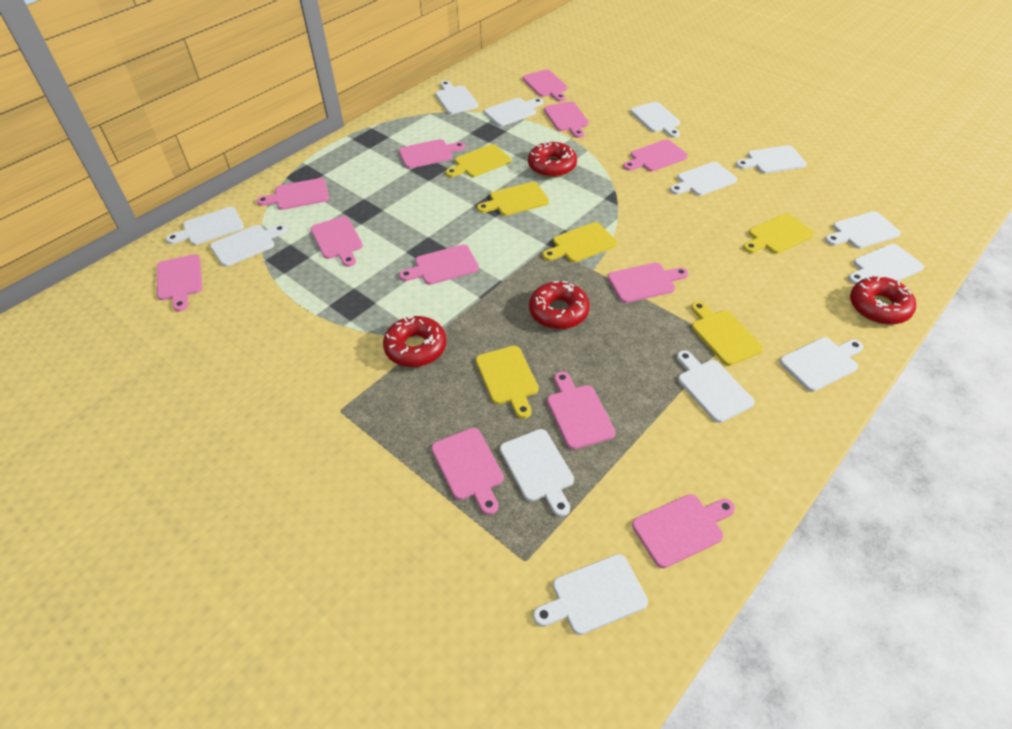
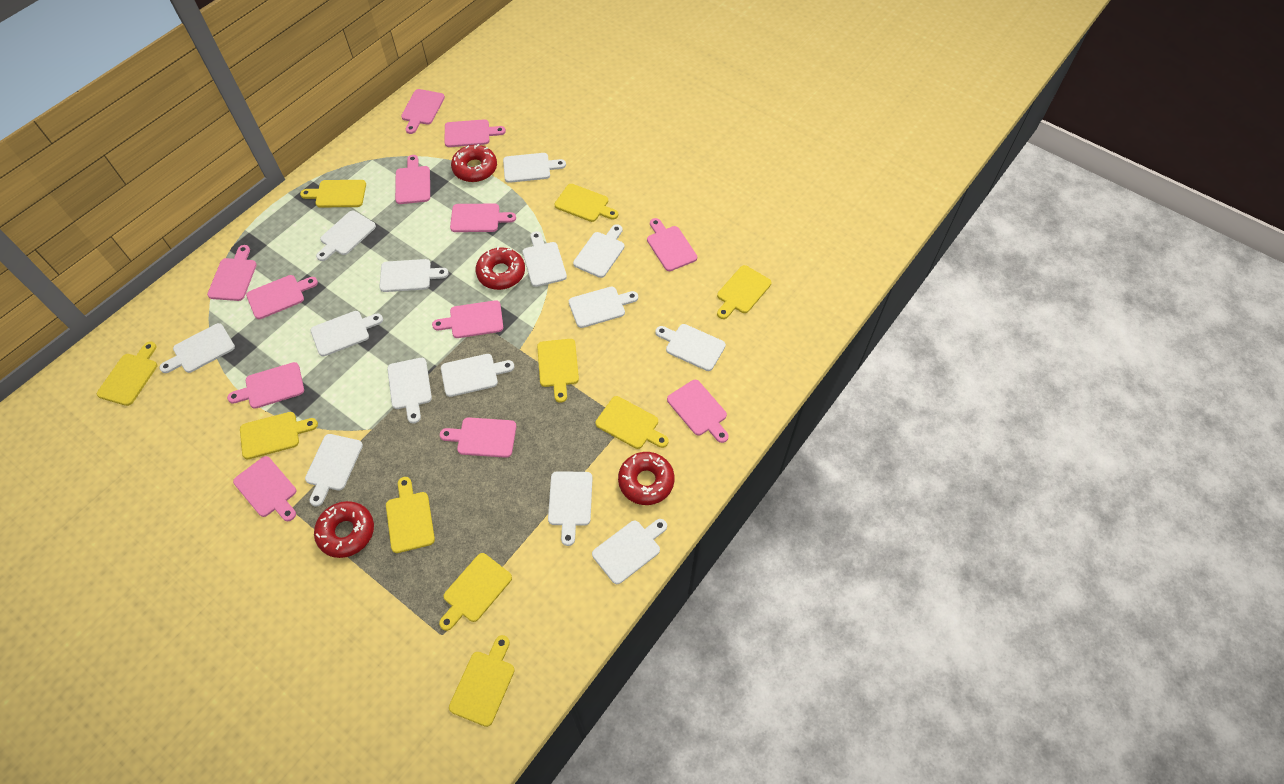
white cutting board: 13 -> 14
yellow cutting board: 6 -> 10

